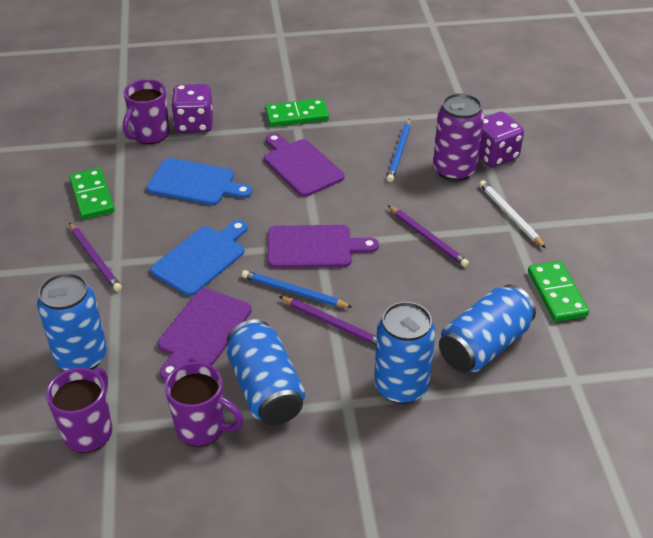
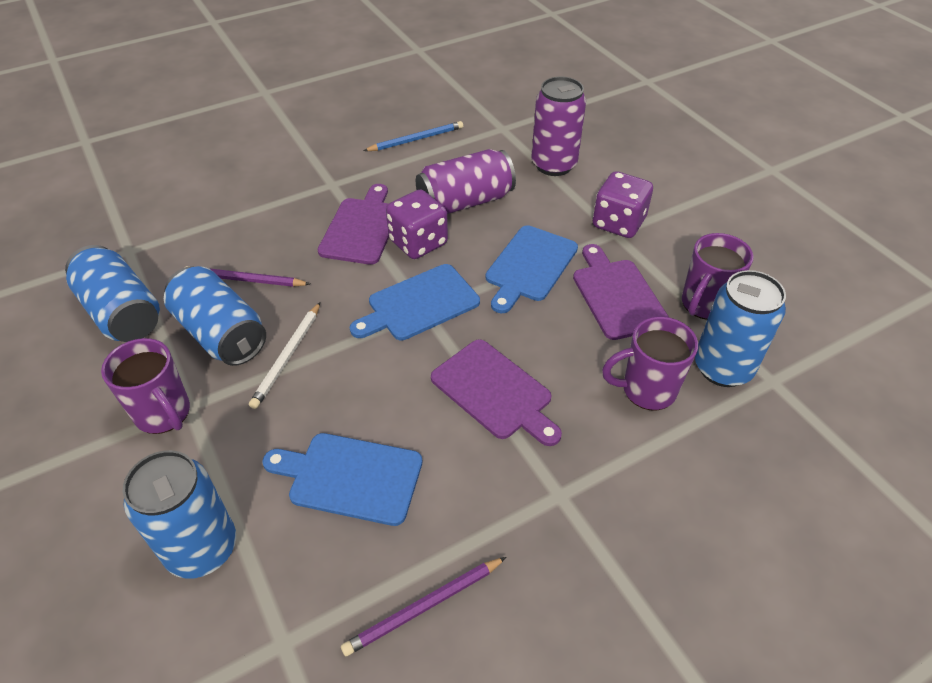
blue cutting board: 2 -> 3
blue pencil: 2 -> 1
green domino: 3 -> 0
purple can: 1 -> 2
purple pencil: 3 -> 2

